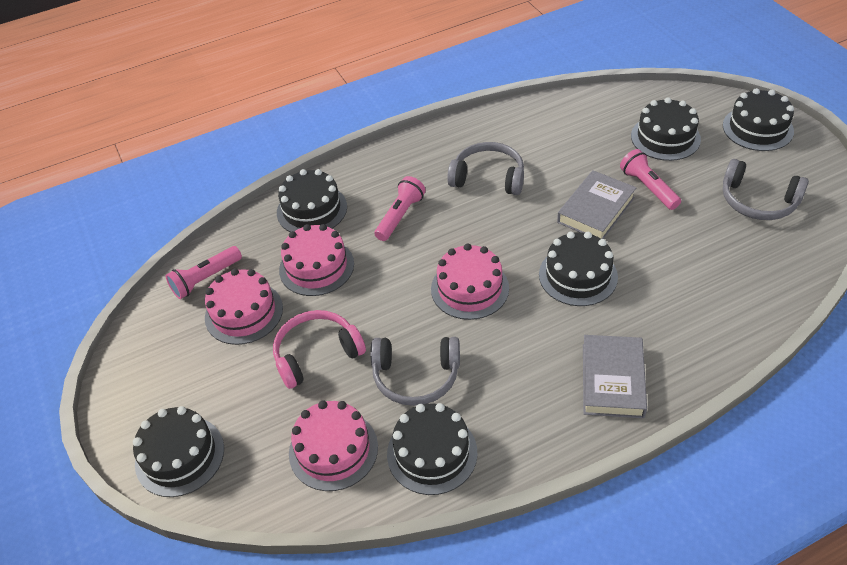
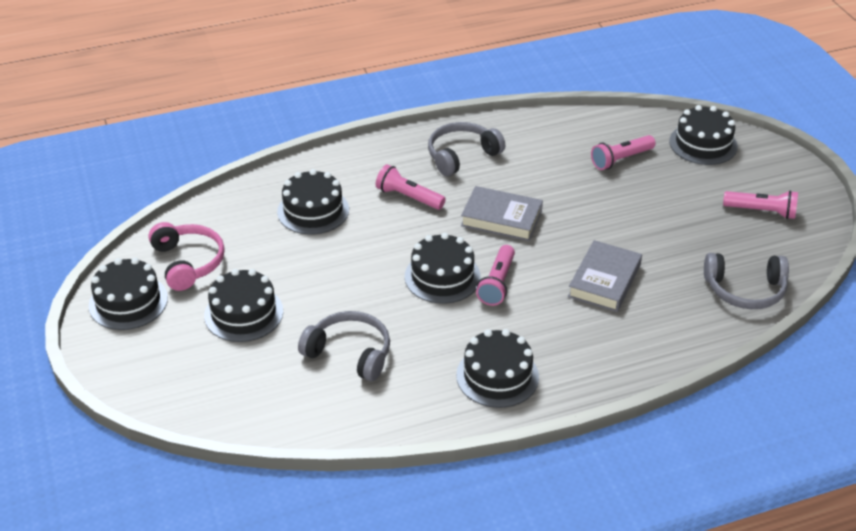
pink cake: 4 -> 0
pink flashlight: 3 -> 4

